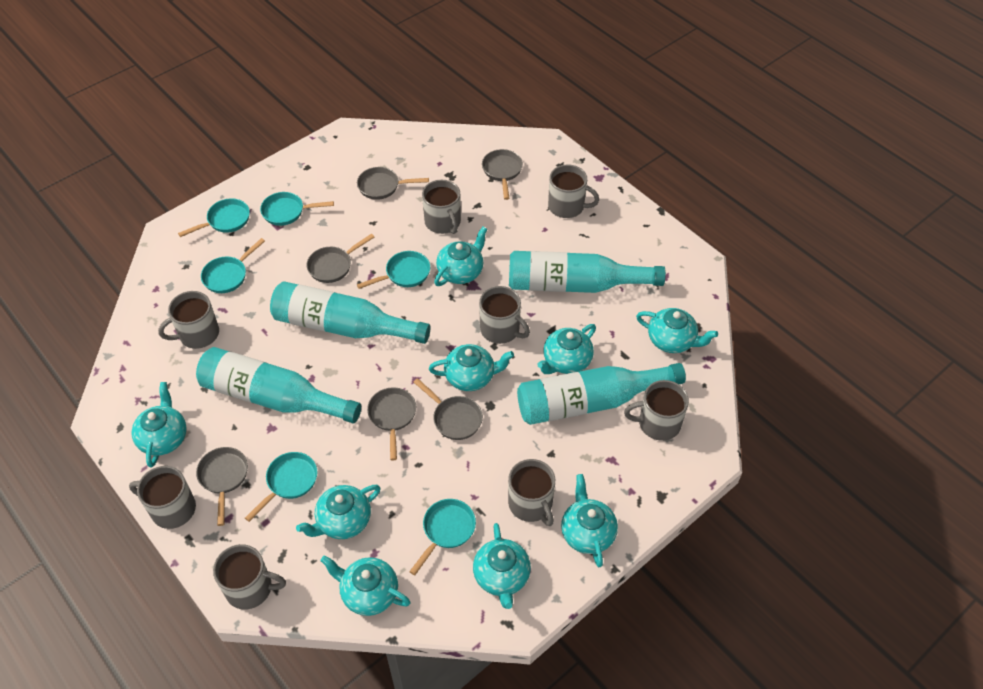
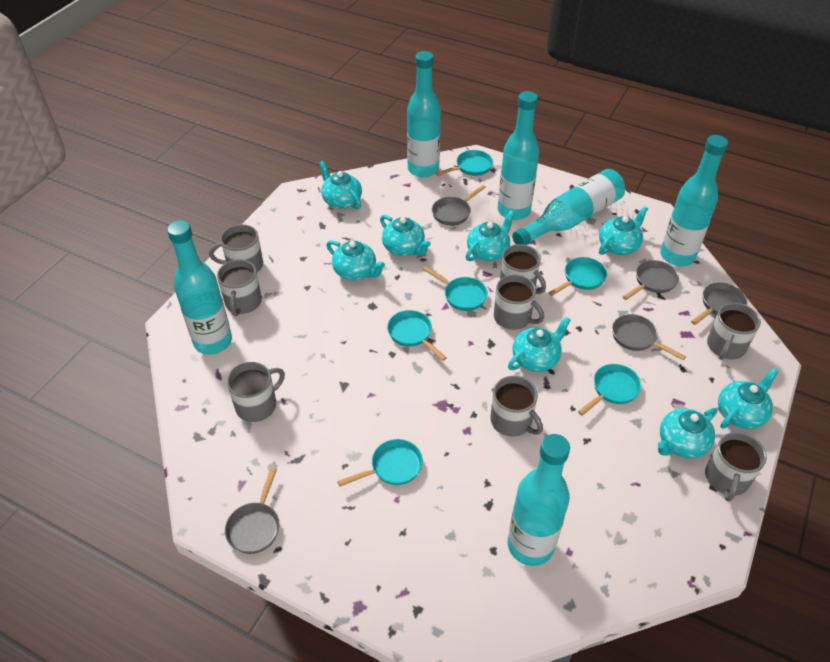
grey pan: 6 -> 5
turquoise bottle: 4 -> 6
turquoise teapot: 9 -> 8

